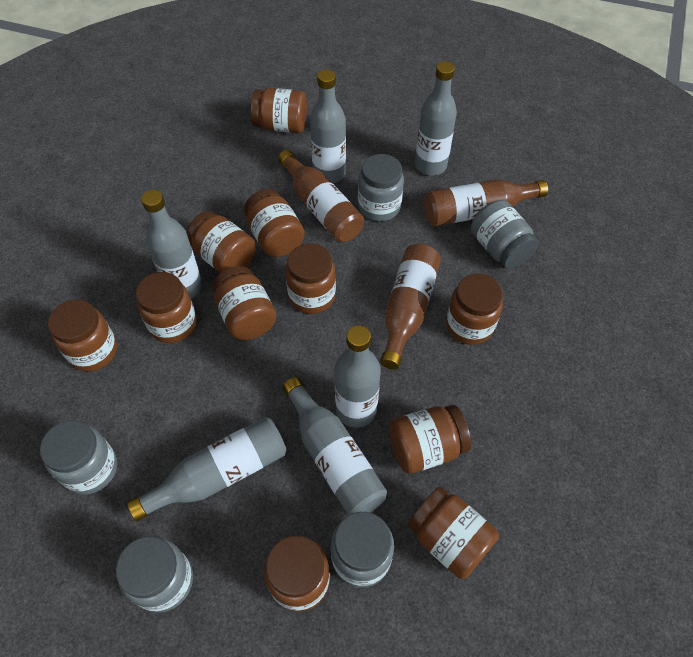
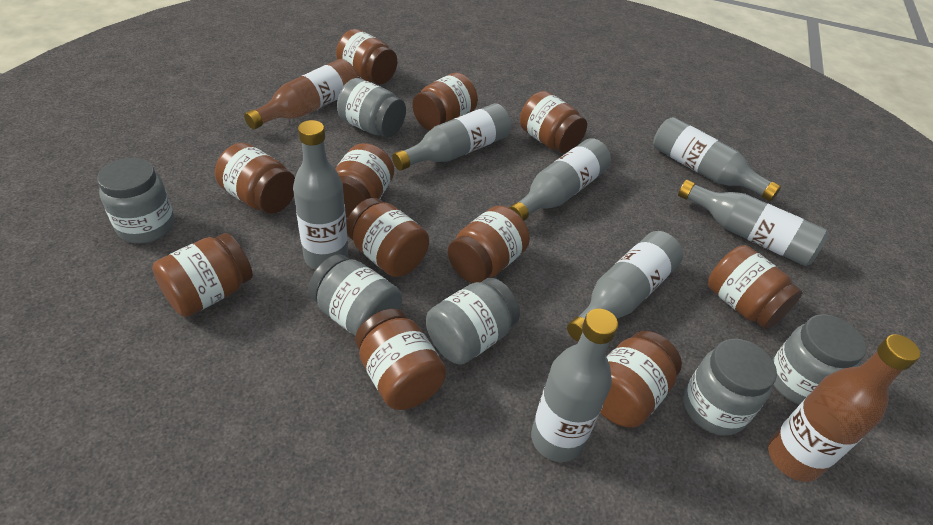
brown bottle: 3 -> 2
grey bottle: 6 -> 7
grey jar: 5 -> 6

